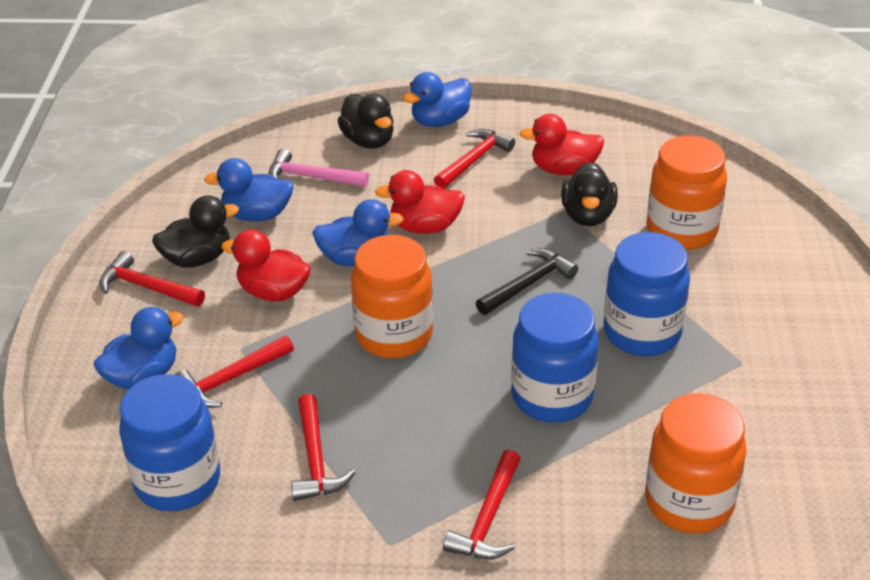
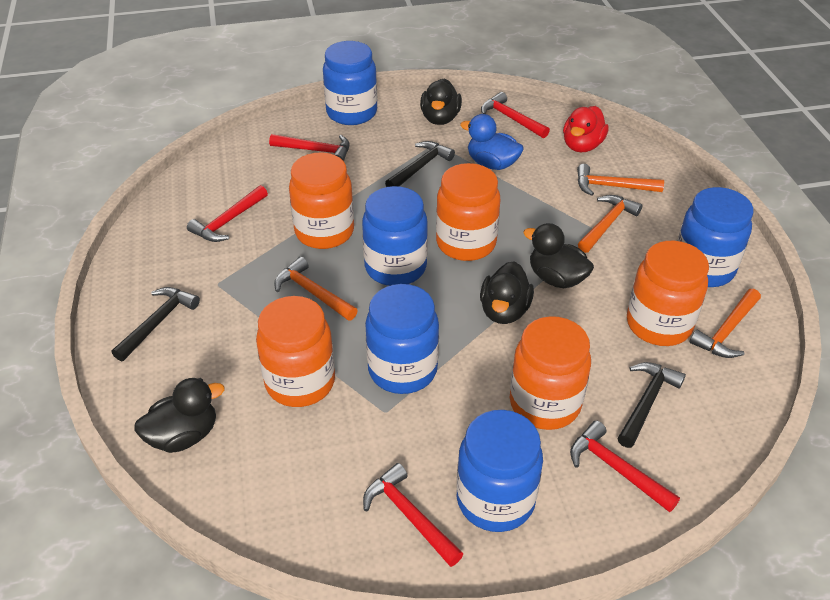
black duck: 3 -> 4
black hammer: 1 -> 3
blue duck: 4 -> 1
blue jar: 3 -> 5
orange hammer: 0 -> 4
orange jar: 3 -> 5
pink hammer: 1 -> 0
red duck: 3 -> 1

